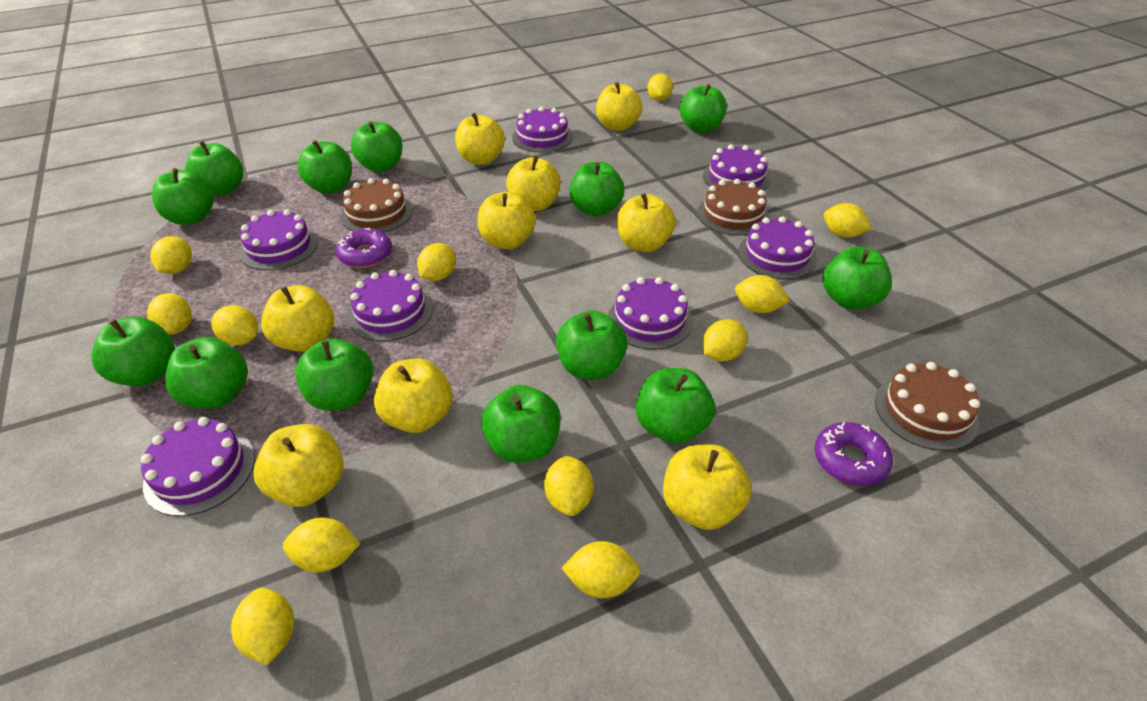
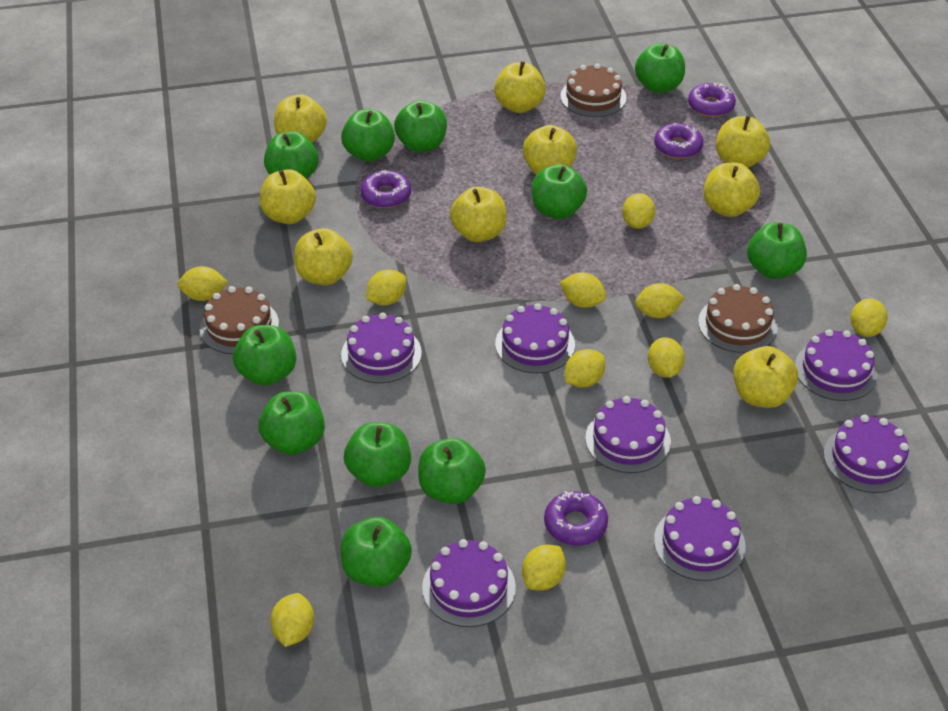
green apple: 13 -> 11
purple donut: 2 -> 4
yellow lemon: 12 -> 10

